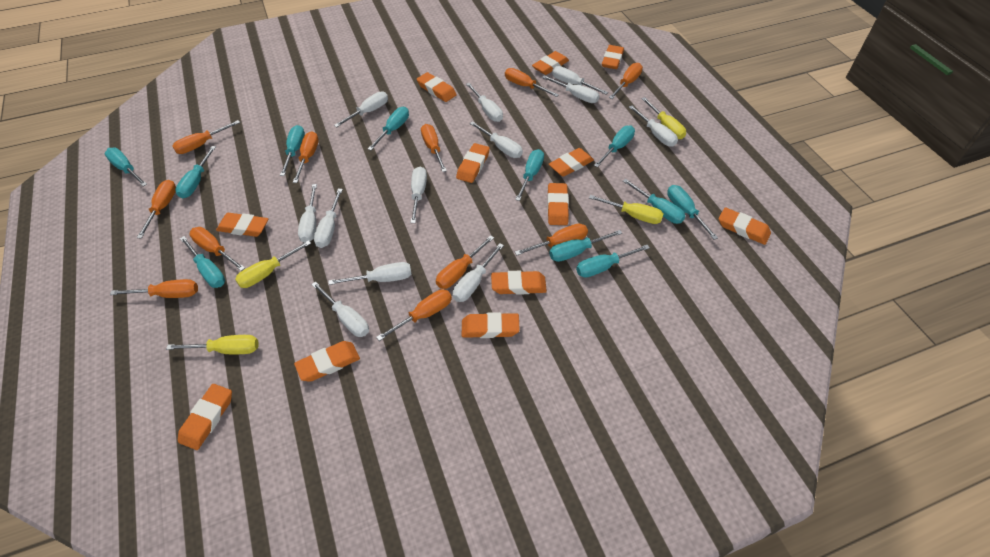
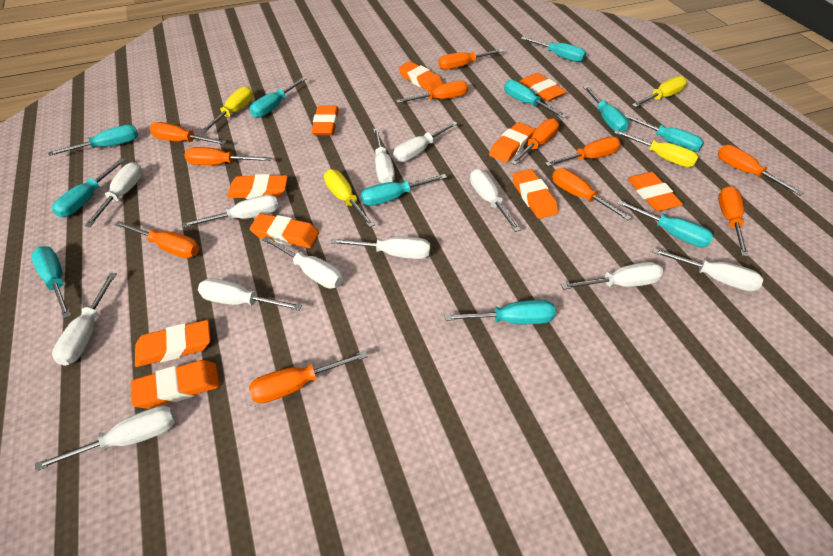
orange eraser: 12 -> 10

